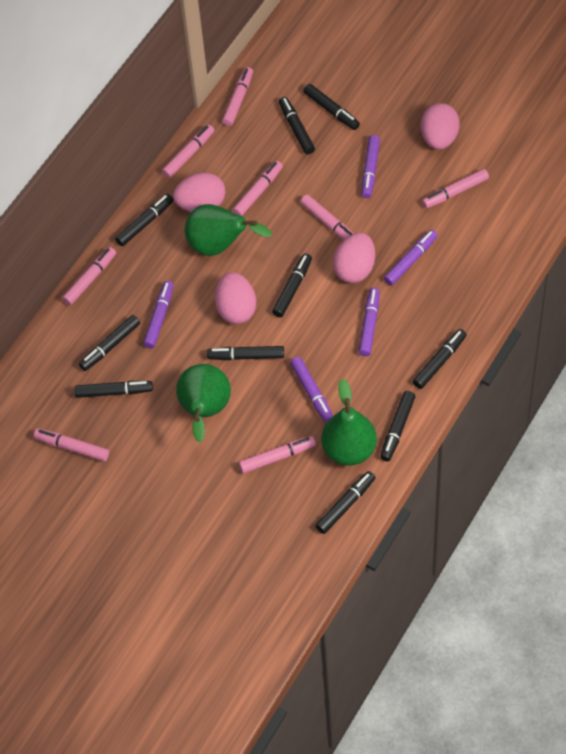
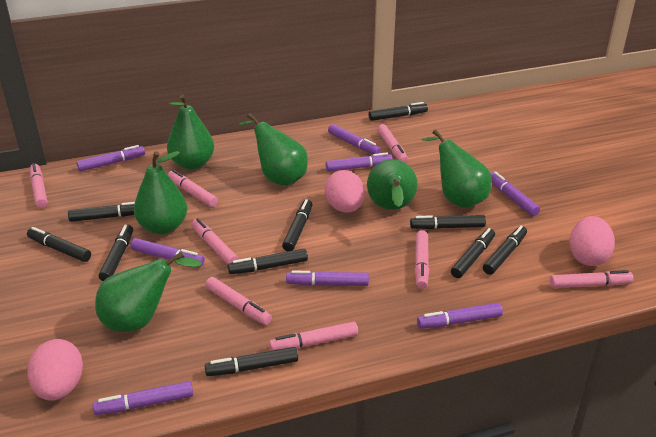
green pear: 3 -> 6
pink egg: 4 -> 3
purple marker: 5 -> 8

